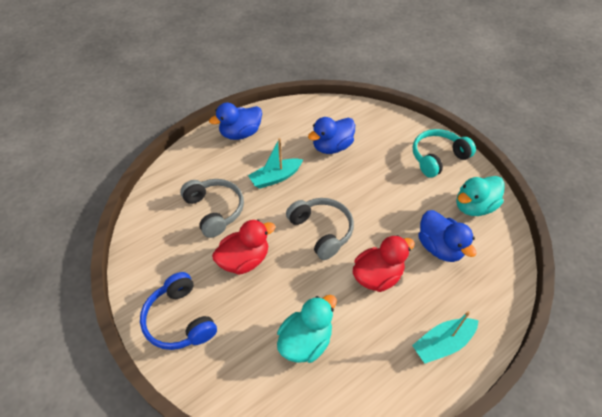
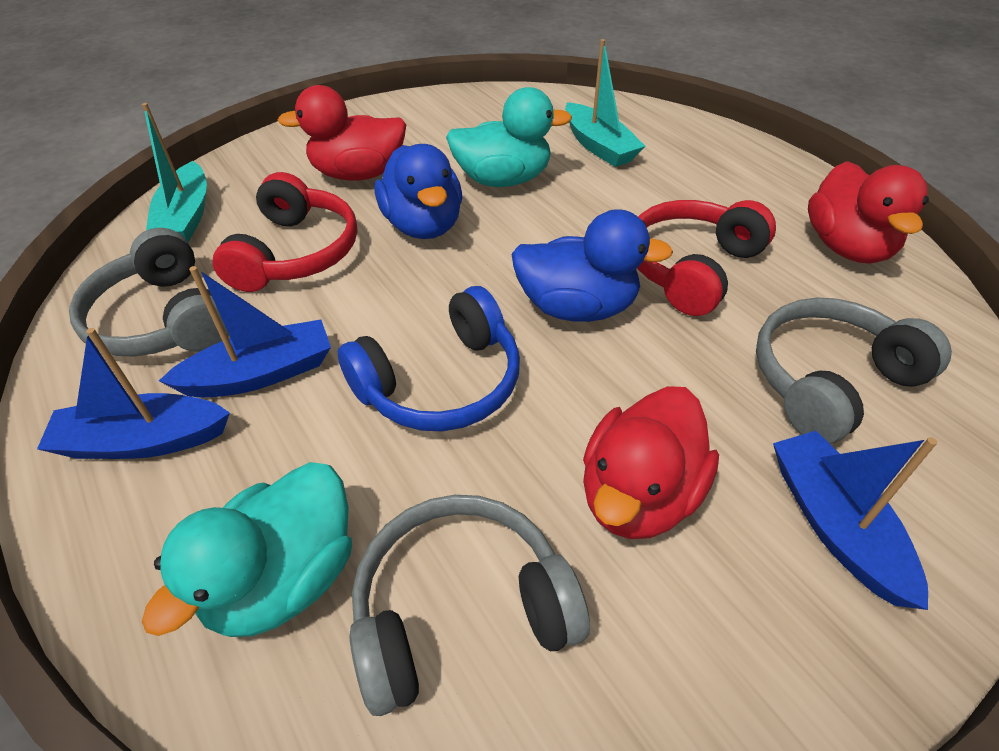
blue boat: 0 -> 3
blue duck: 3 -> 2
grey headphones: 2 -> 3
red duck: 2 -> 3
red headphones: 0 -> 2
turquoise headphones: 1 -> 0

